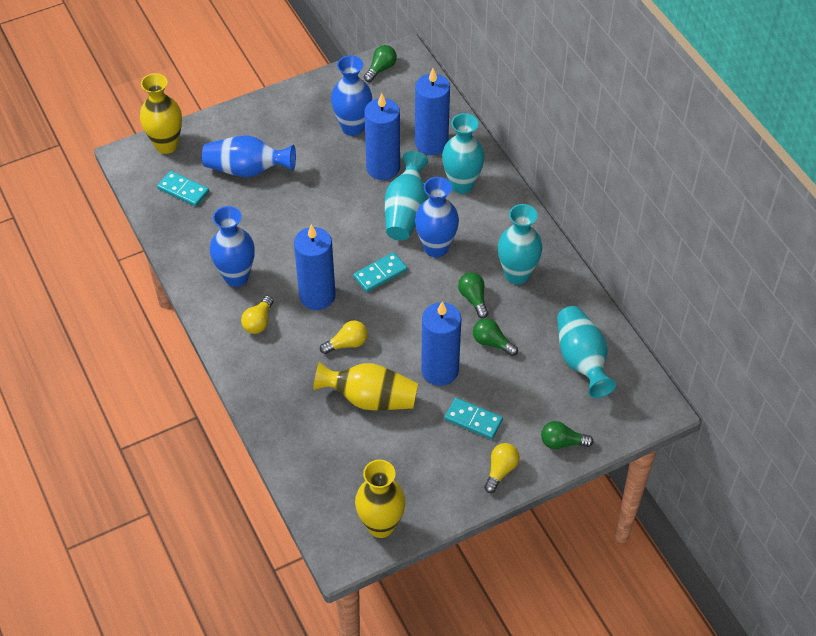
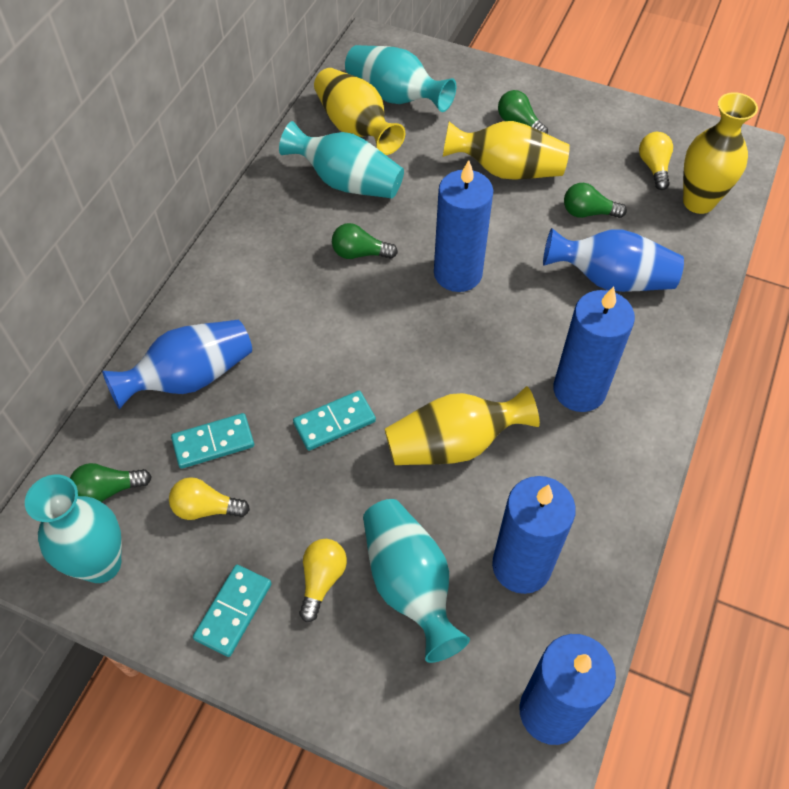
blue vase: 4 -> 2
yellow vase: 3 -> 4

